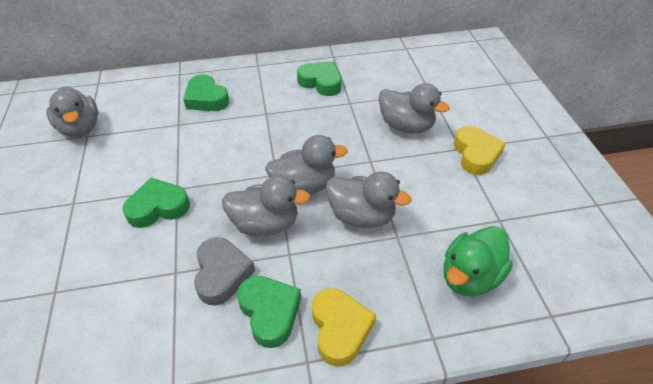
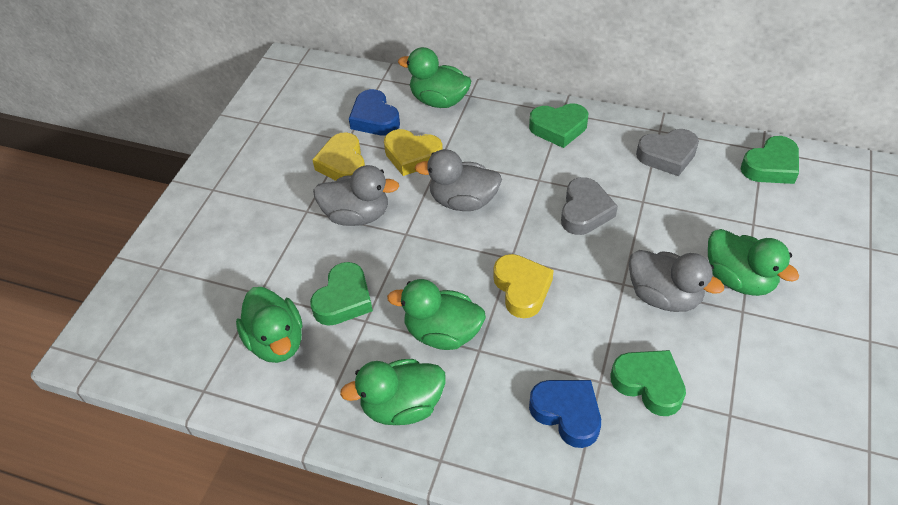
blue heart: 0 -> 2
green duck: 1 -> 5
grey duck: 5 -> 3
grey heart: 1 -> 2
yellow heart: 2 -> 3

